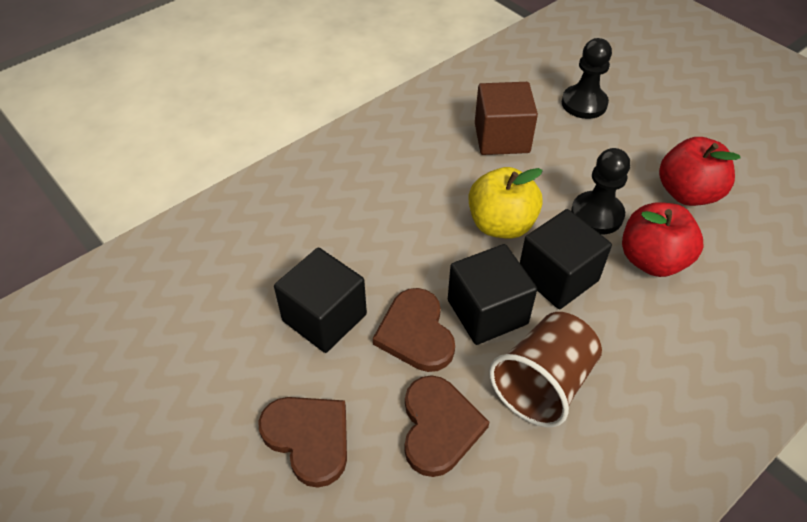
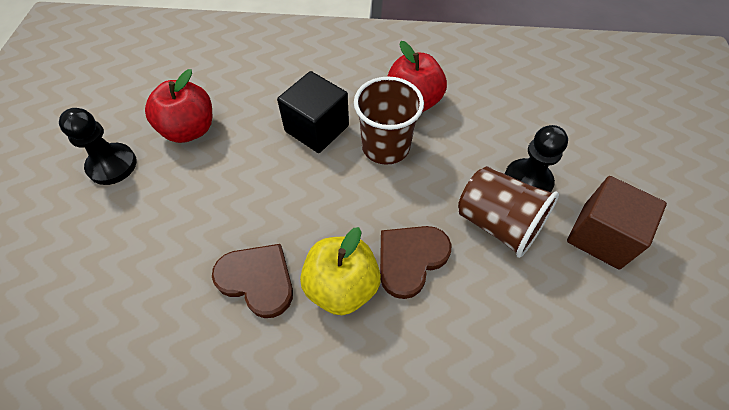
black cube: 3 -> 1
brown cup: 1 -> 2
brown heart: 3 -> 2

